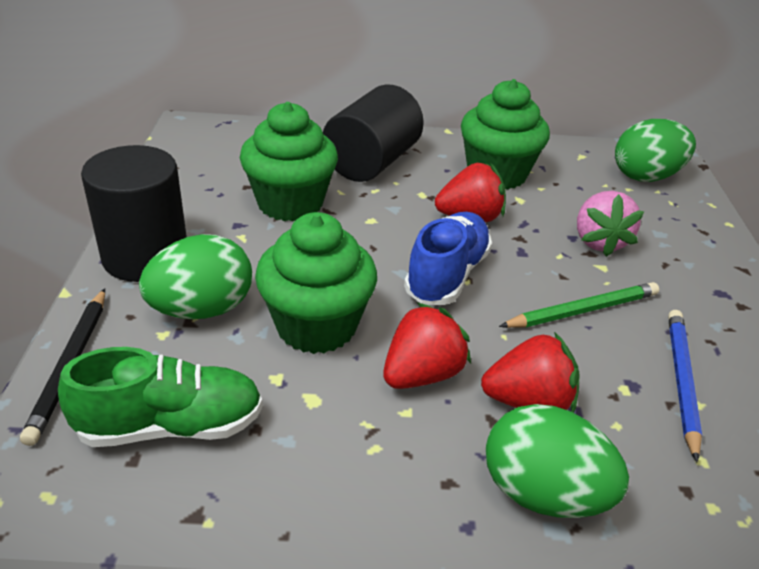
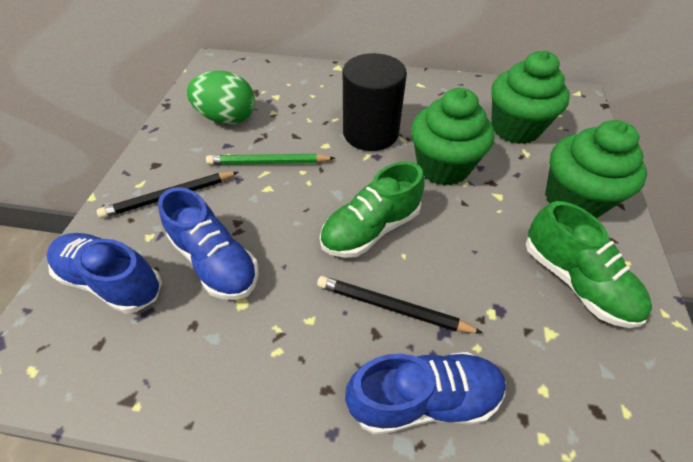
black cylinder: 2 -> 1
black pencil: 1 -> 2
blue pencil: 1 -> 0
blue shoe: 1 -> 3
green egg: 3 -> 1
green shoe: 1 -> 2
pink strawberry: 1 -> 0
red strawberry: 3 -> 0

